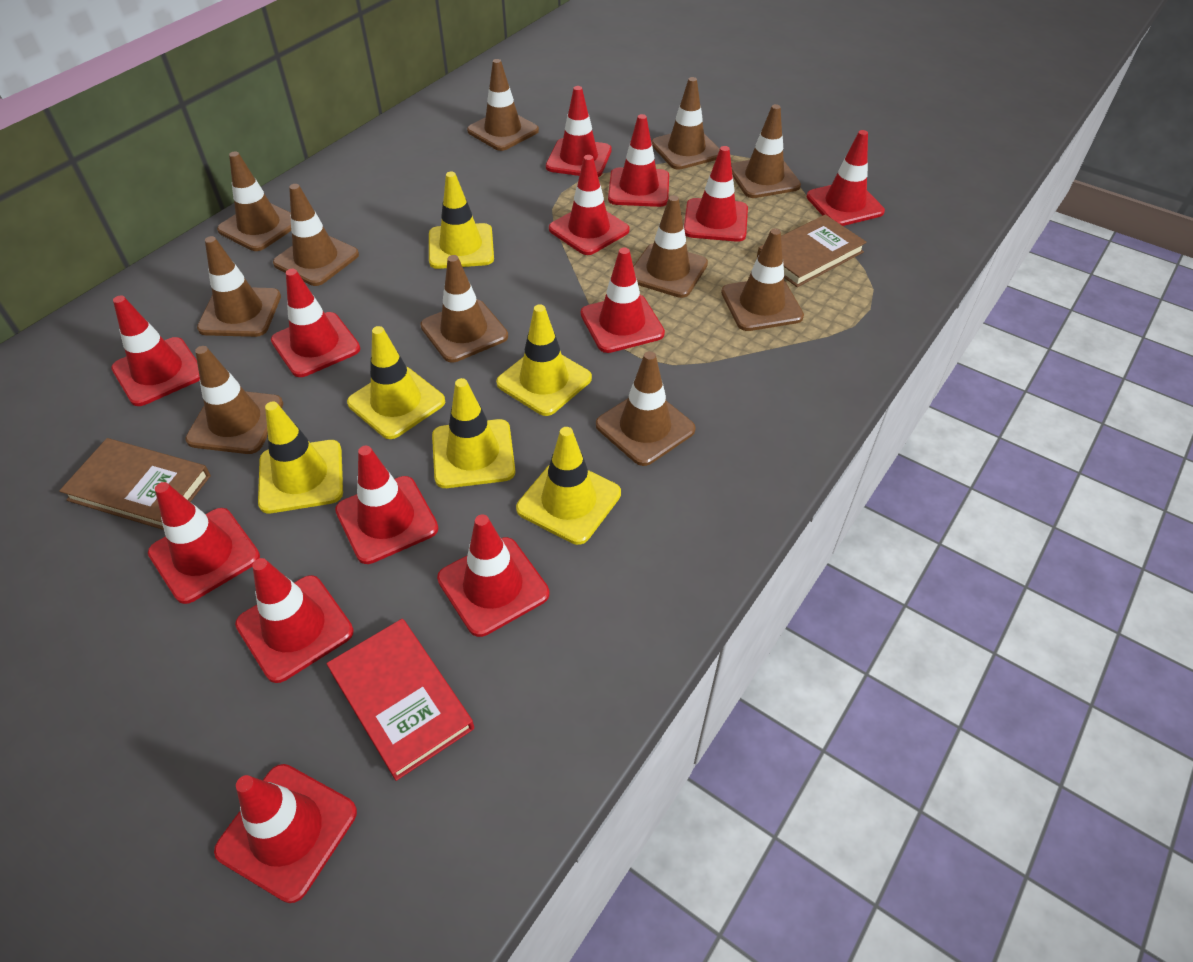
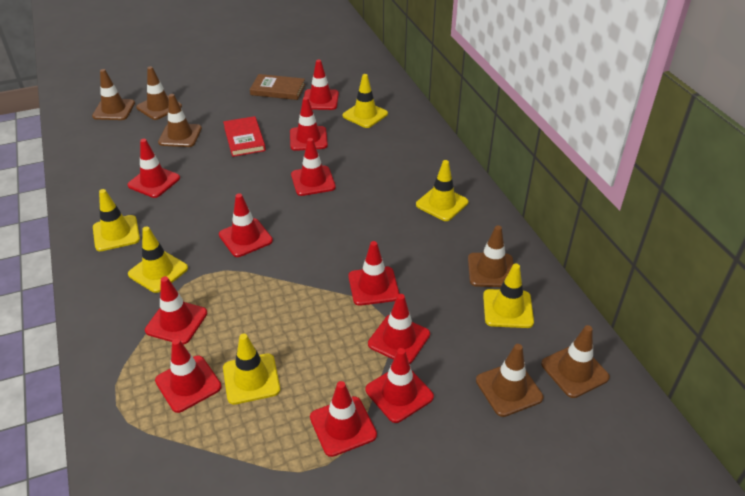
brown book: 2 -> 1
brown traffic cone: 11 -> 6
red traffic cone: 13 -> 11

